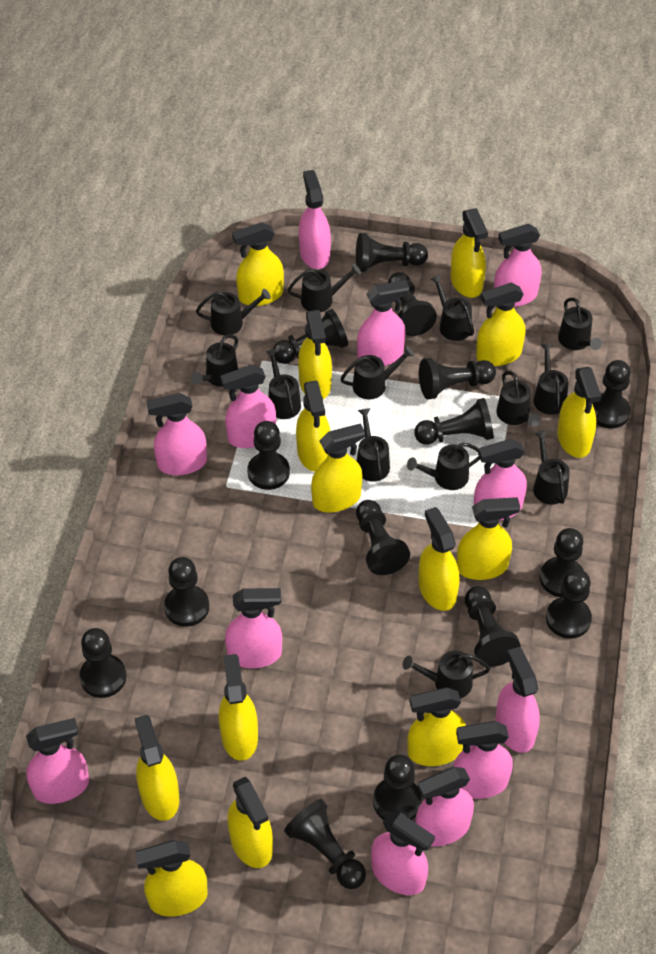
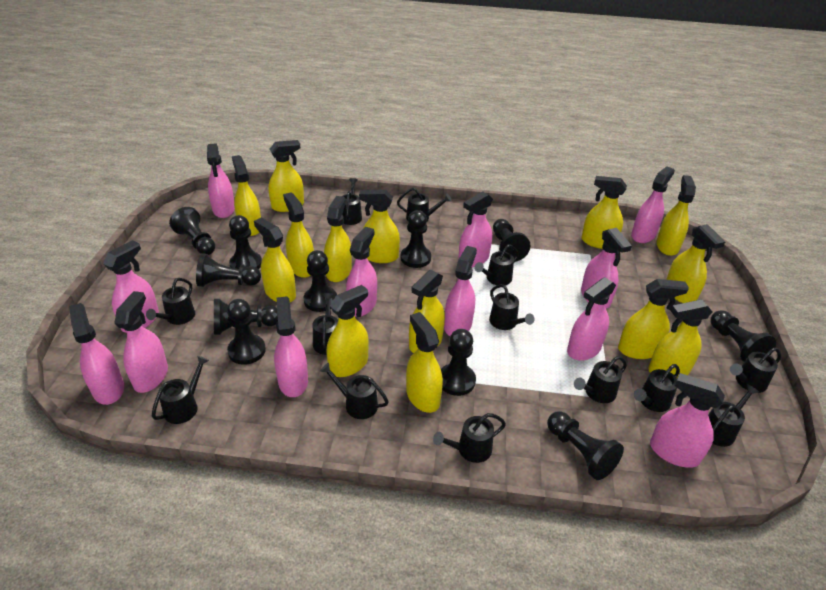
black pawn: 15 -> 11

